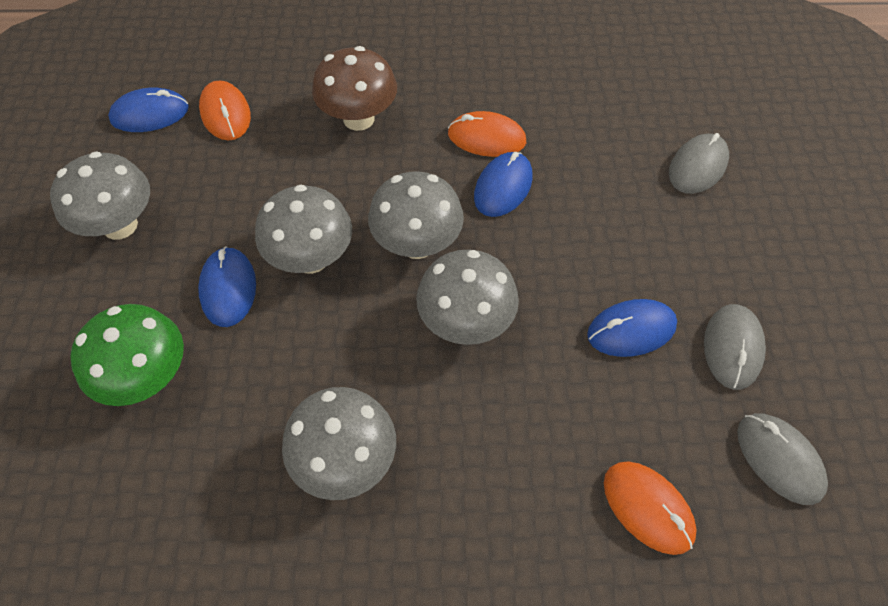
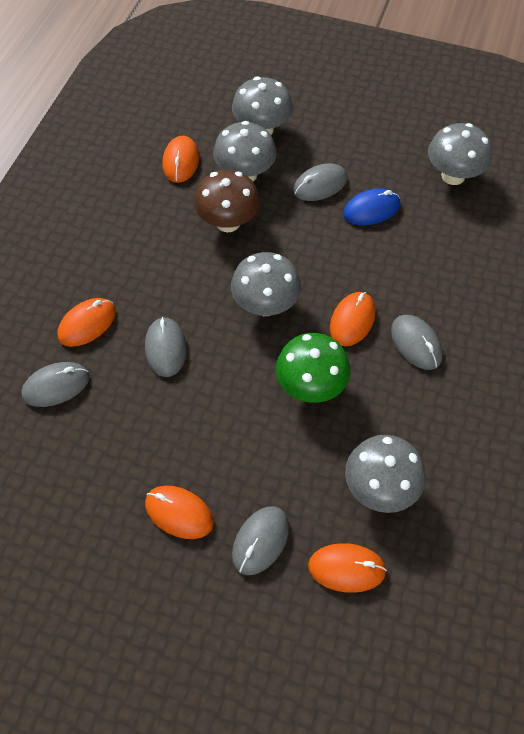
blue mouse: 4 -> 1
grey mouse: 3 -> 5
orange mouse: 3 -> 5

